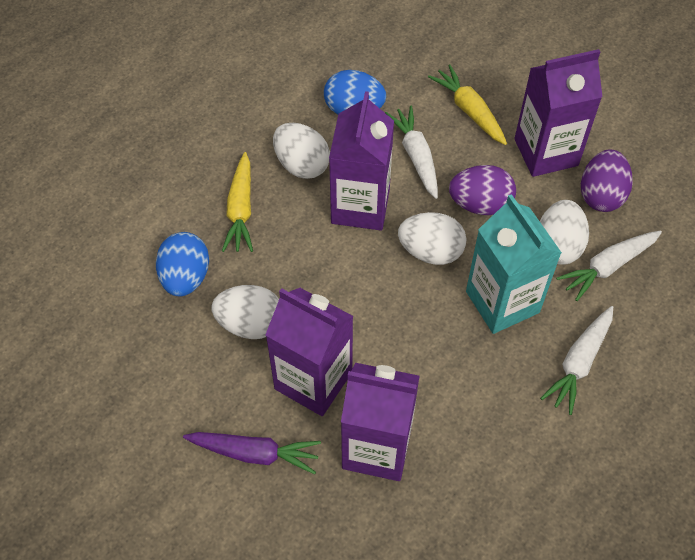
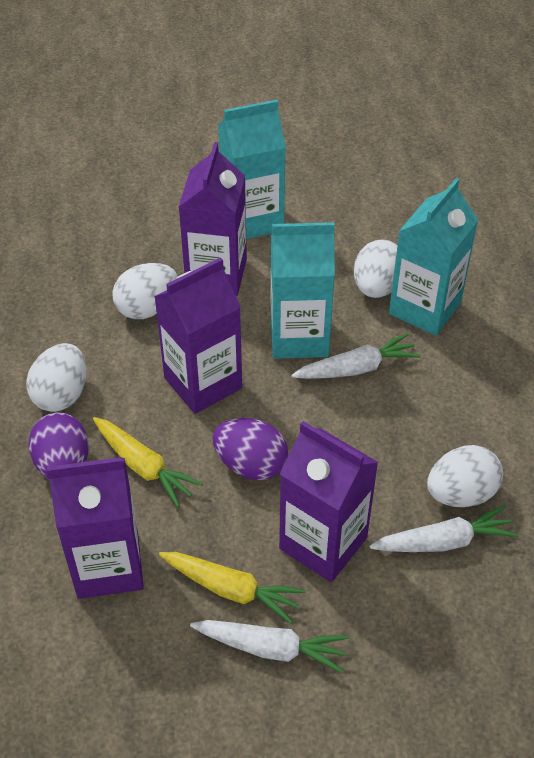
blue egg: 2 -> 0
purple carrot: 1 -> 0
turquoise carton: 1 -> 3

